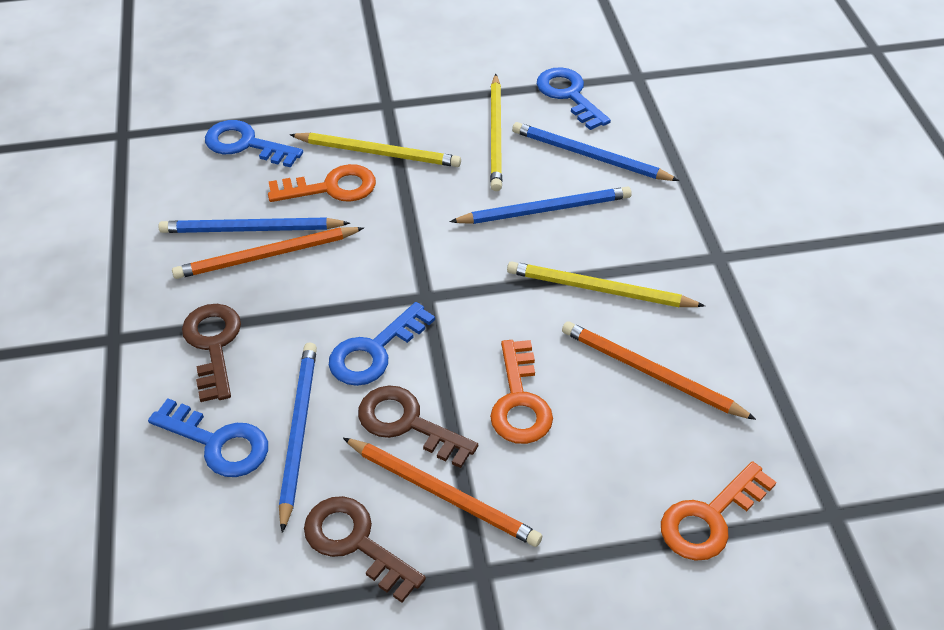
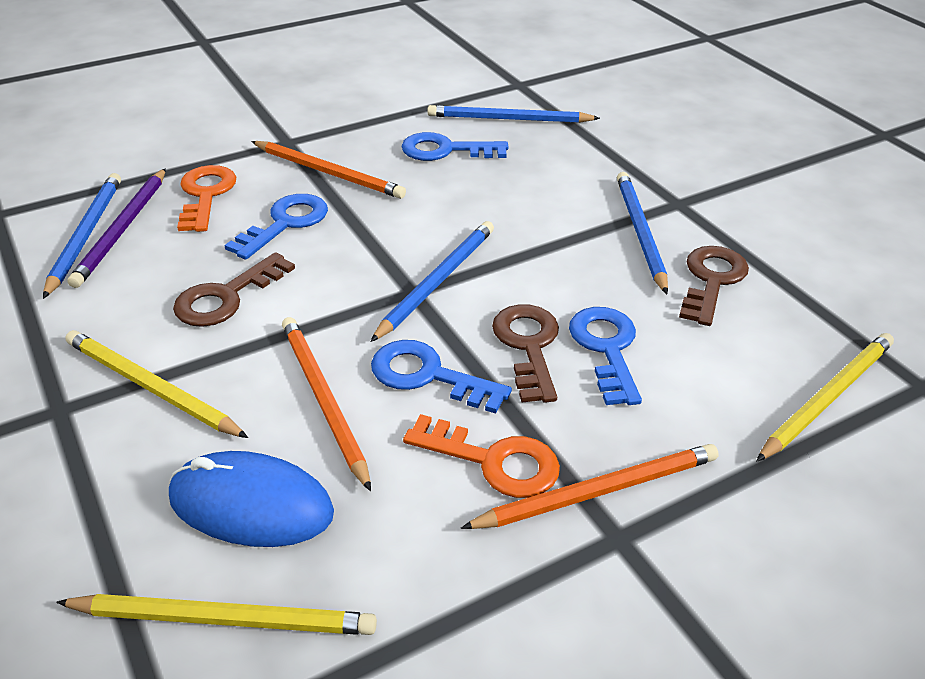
blue mouse: 0 -> 1
orange key: 3 -> 2
purple pencil: 0 -> 1

